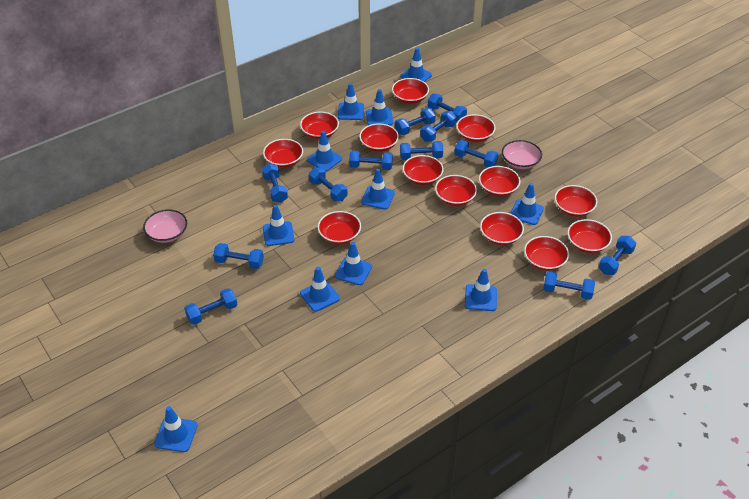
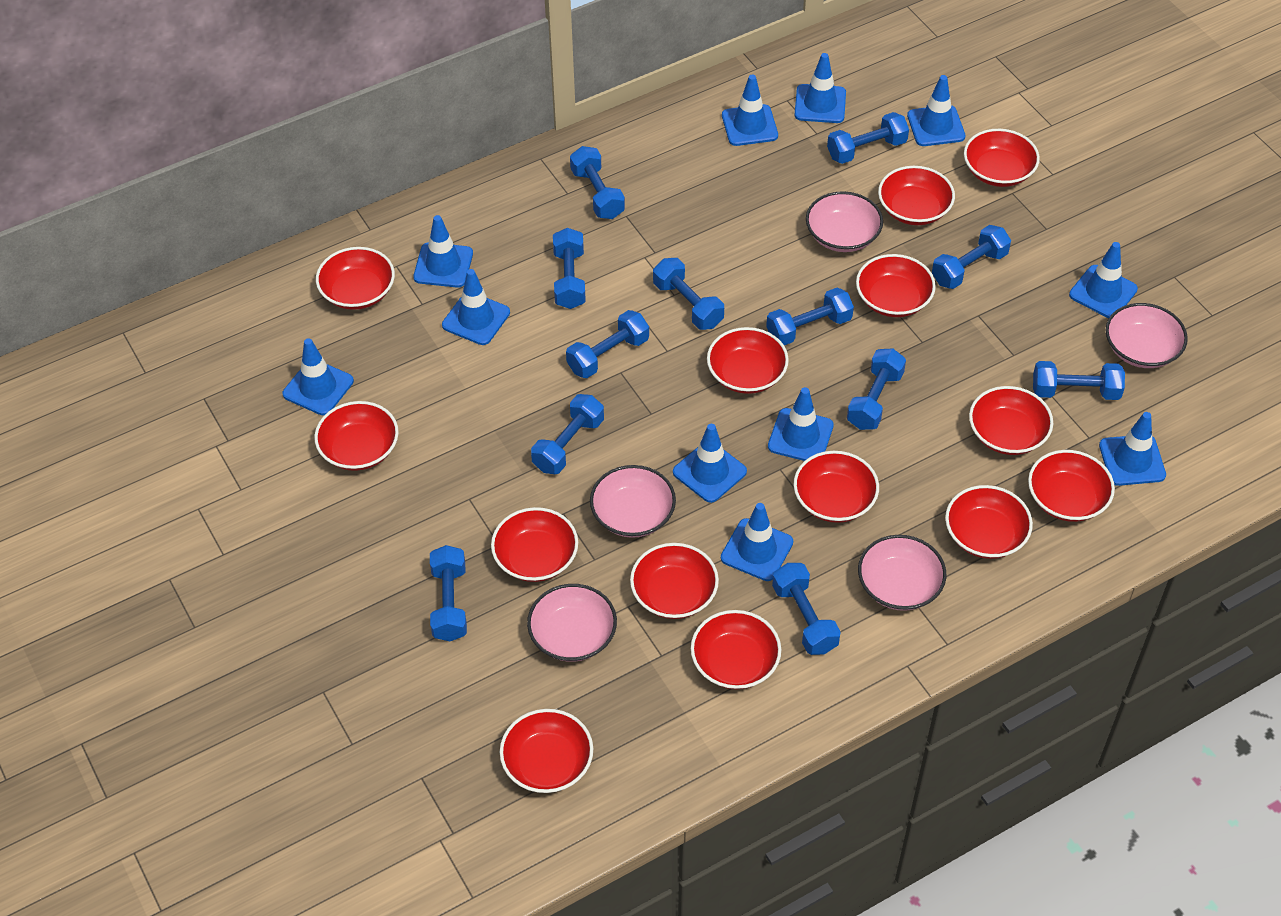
pink bowl: 2 -> 5
red bowl: 13 -> 14

